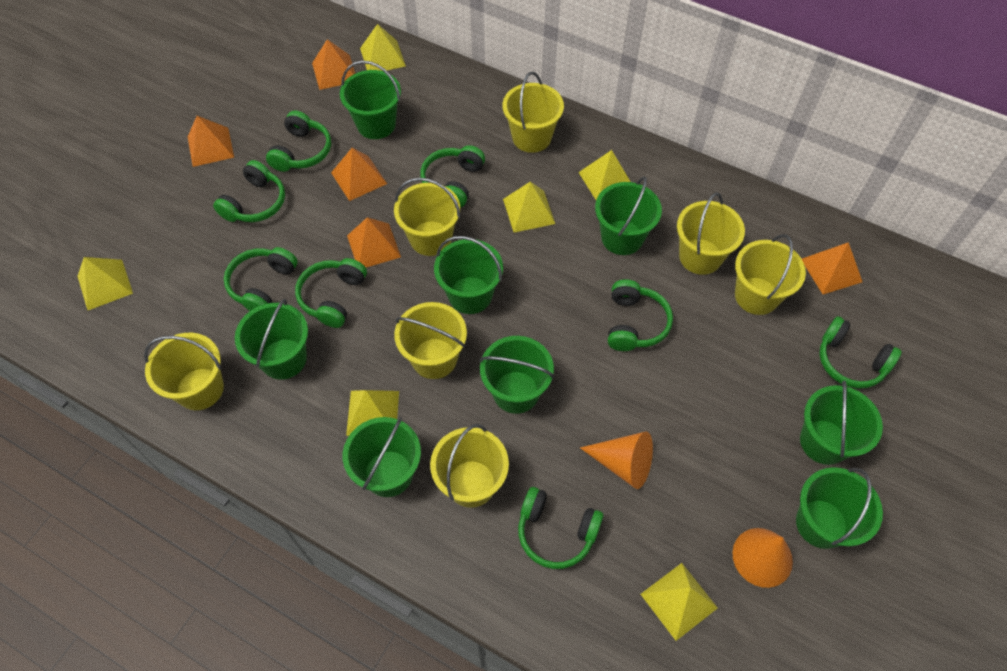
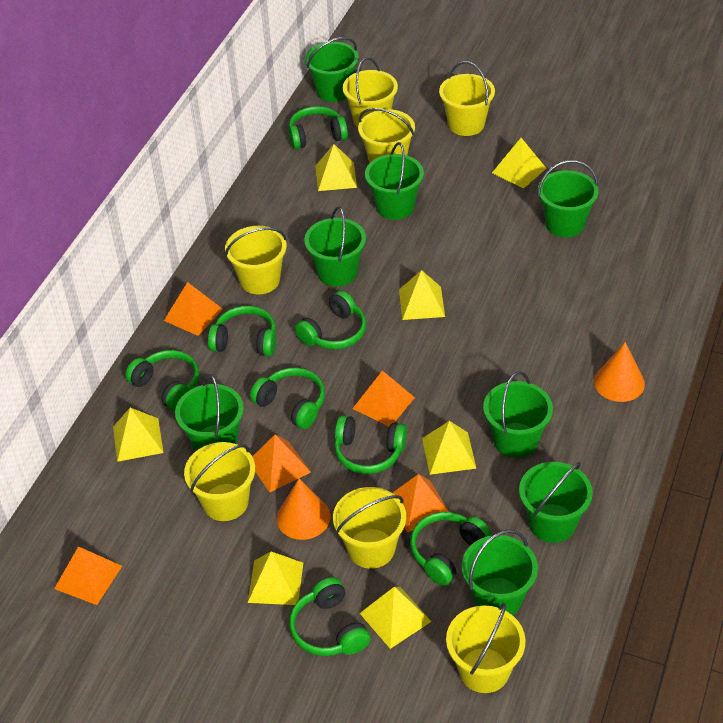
yellow pyramid: 6 -> 7

